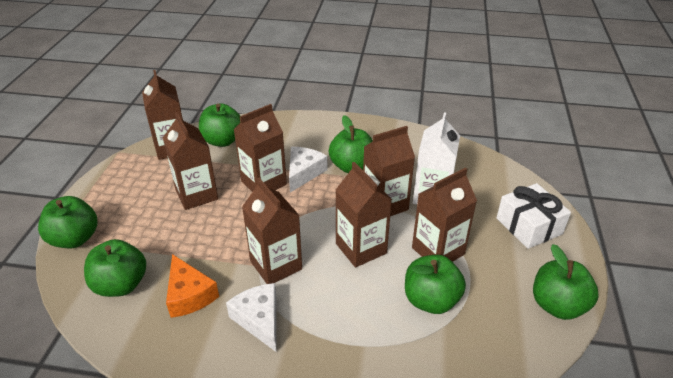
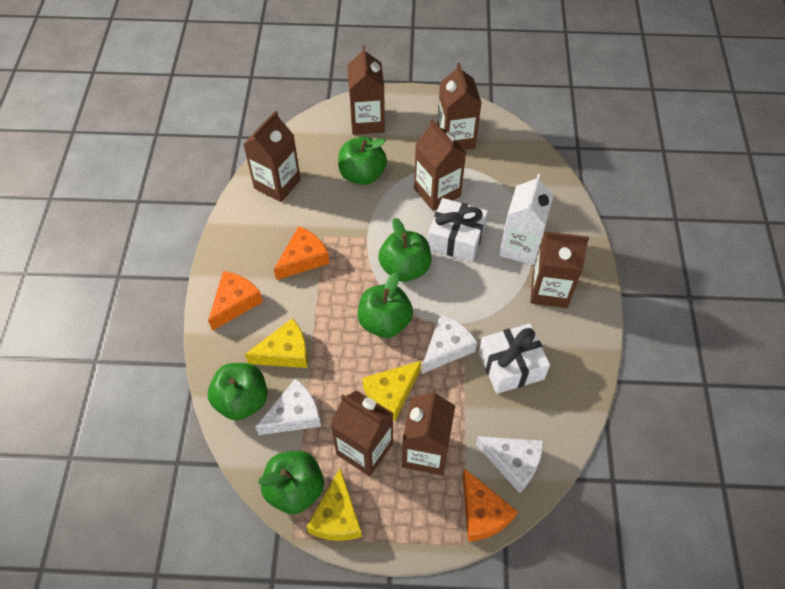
green apple: 6 -> 5
orange cheese: 1 -> 3
white cheese: 2 -> 3
white gift: 1 -> 2
yellow cheese: 0 -> 3

